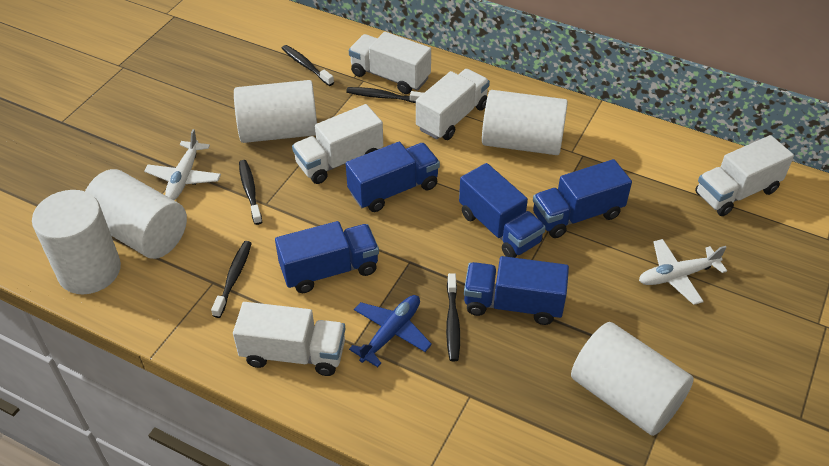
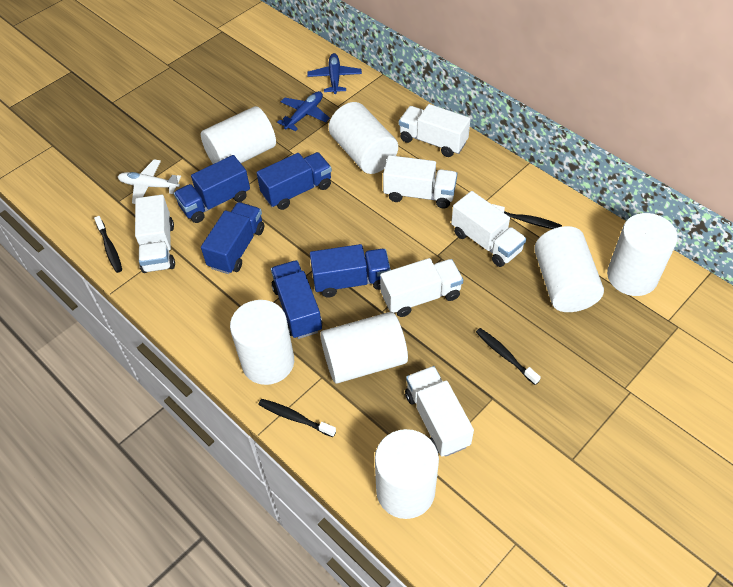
black toothbrush: 5 -> 4
blue plane: 1 -> 2
white cylinder: 5 -> 7
white plane: 2 -> 1
white truck: 5 -> 6

